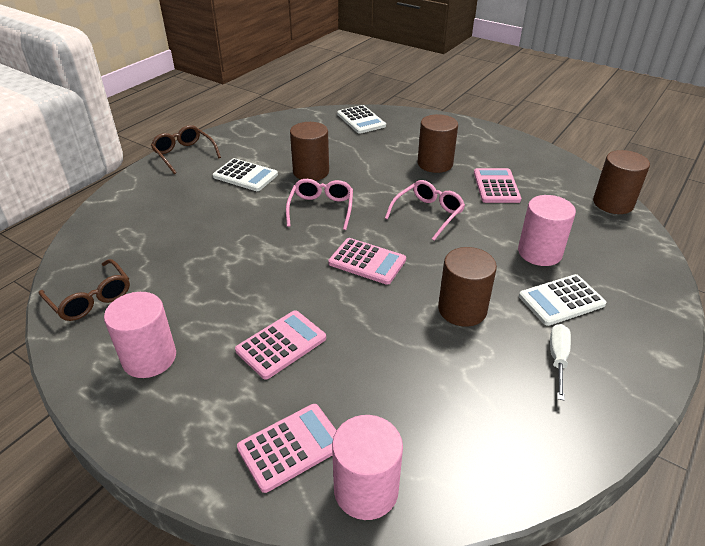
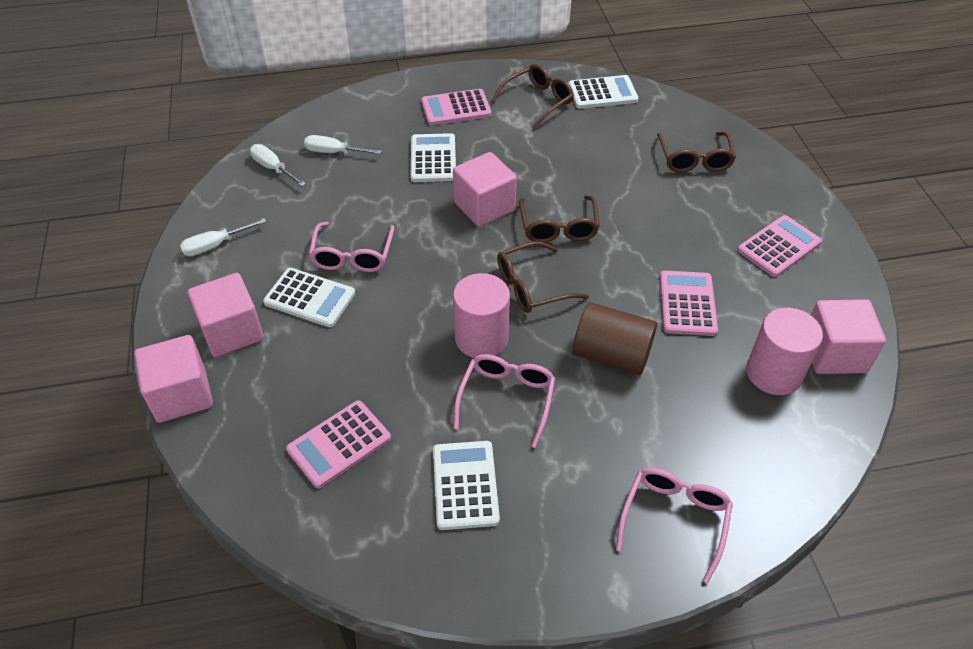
brown cylinder: 4 -> 1
brown glasses: 2 -> 4
pink cube: 0 -> 4
pink cylinder: 3 -> 2
pink glasses: 2 -> 3
white calculator: 3 -> 4
white screwdriver: 1 -> 3

